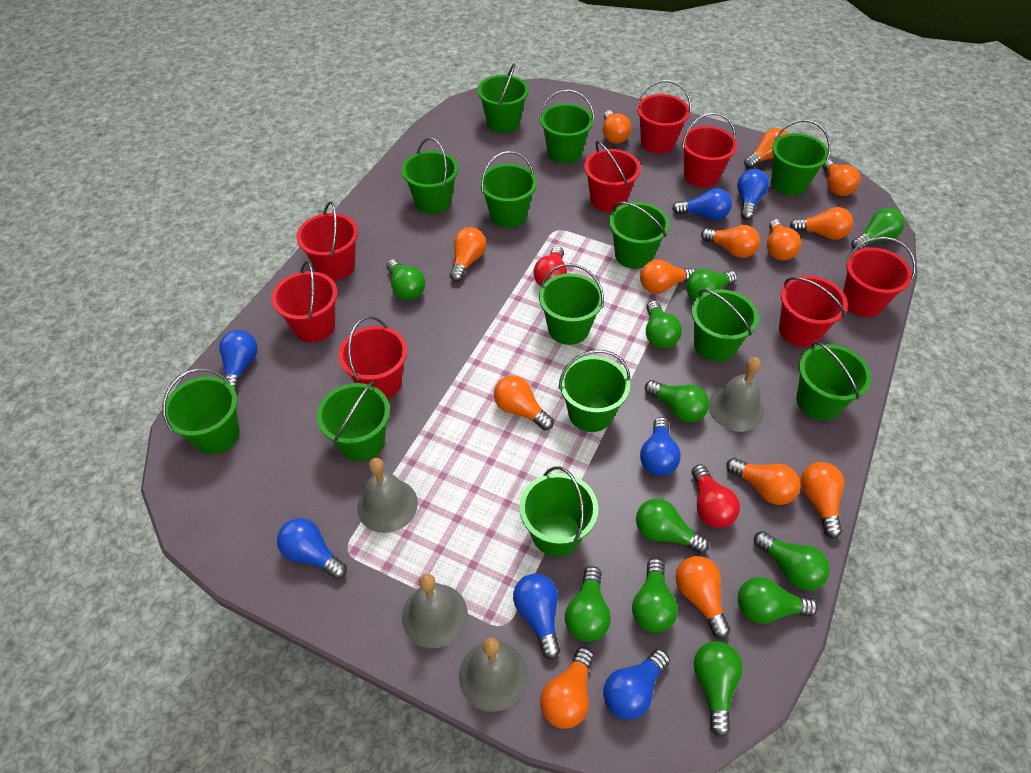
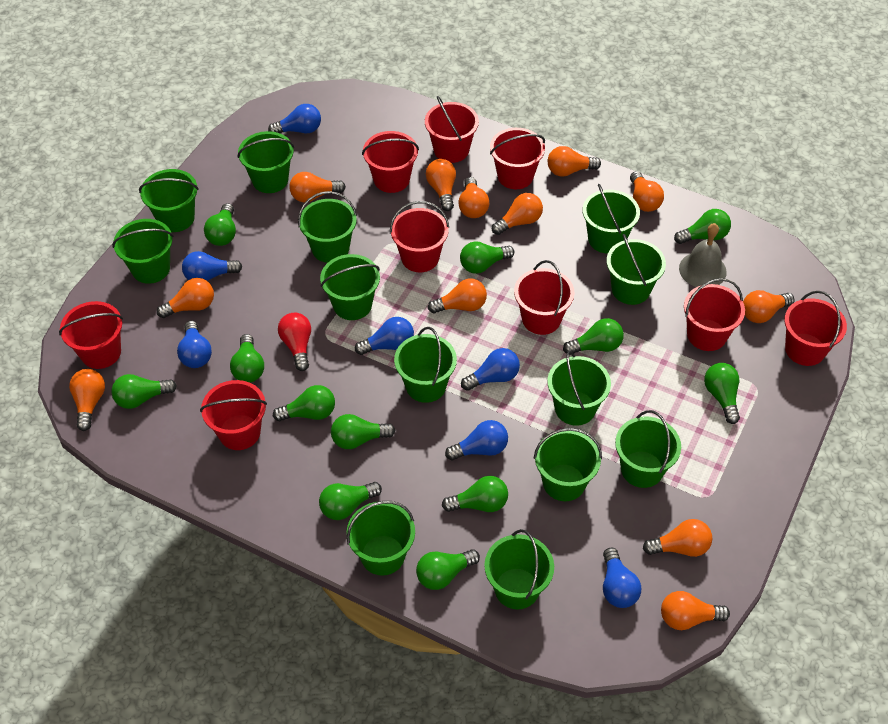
green light bulb: 11 -> 12
grey bell: 4 -> 1
orange light bulb: 13 -> 12
red bucket: 8 -> 9
red light bulb: 2 -> 1

